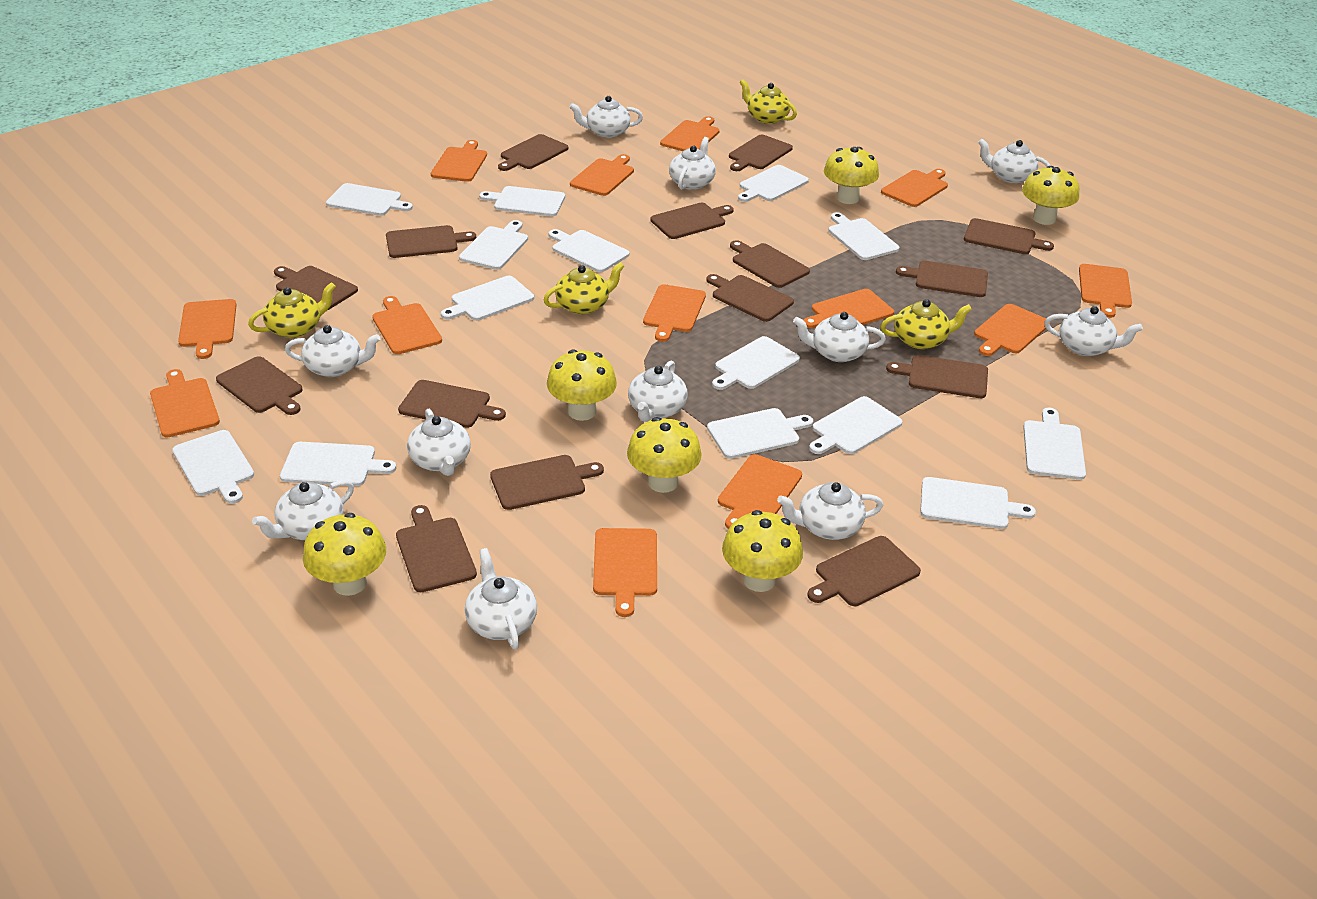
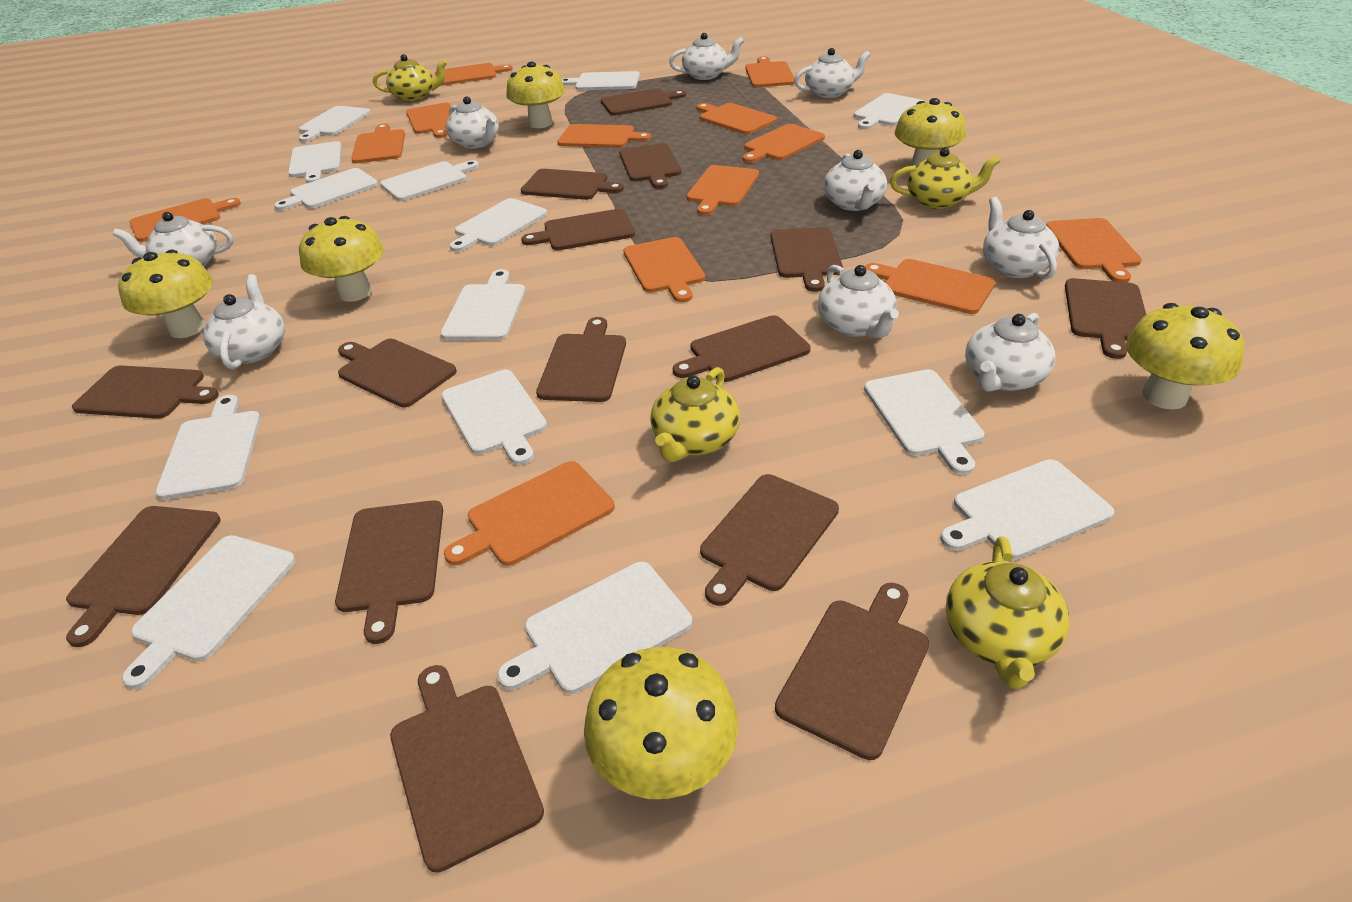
white teapot: 11 -> 9

